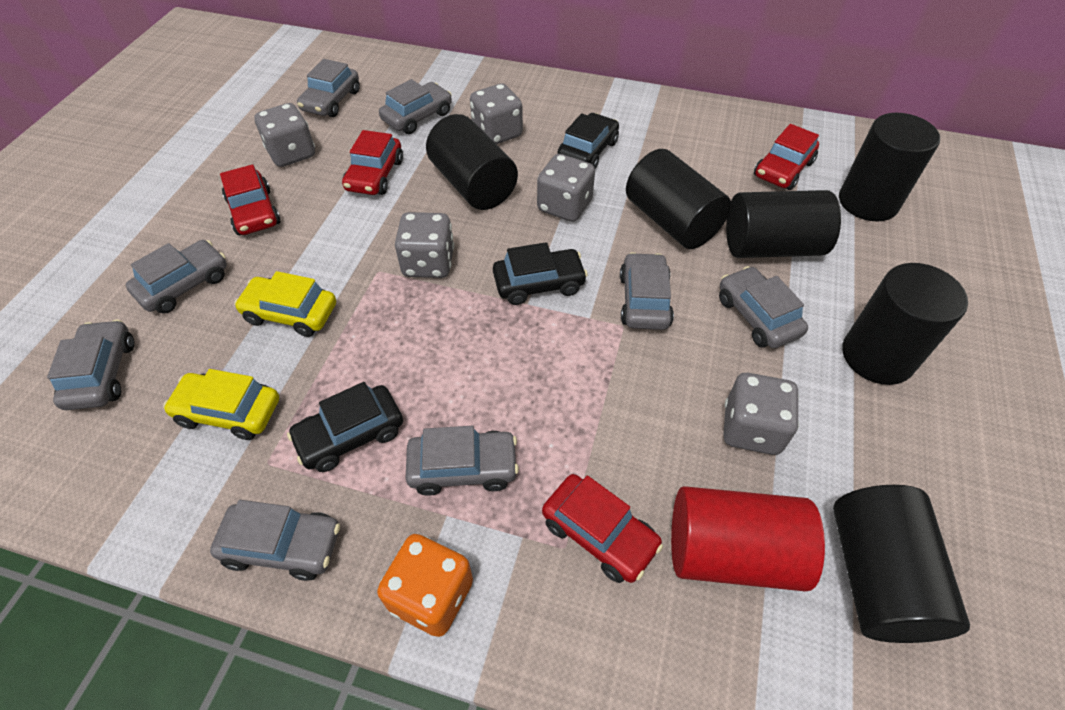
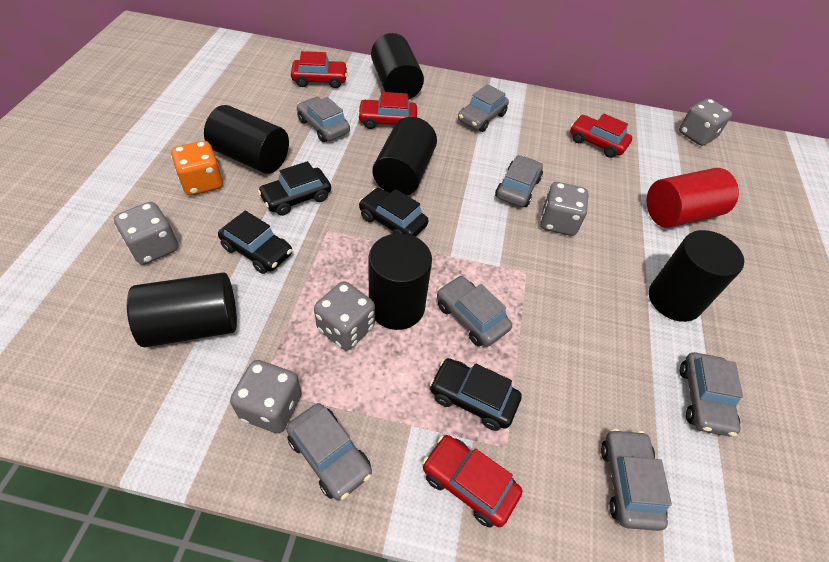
black car: 3 -> 4
grey car: 8 -> 7
yellow car: 2 -> 0

